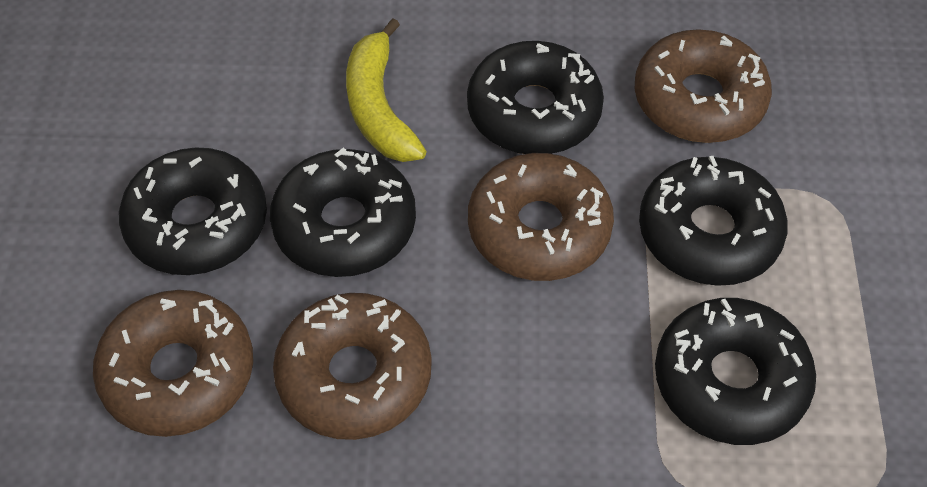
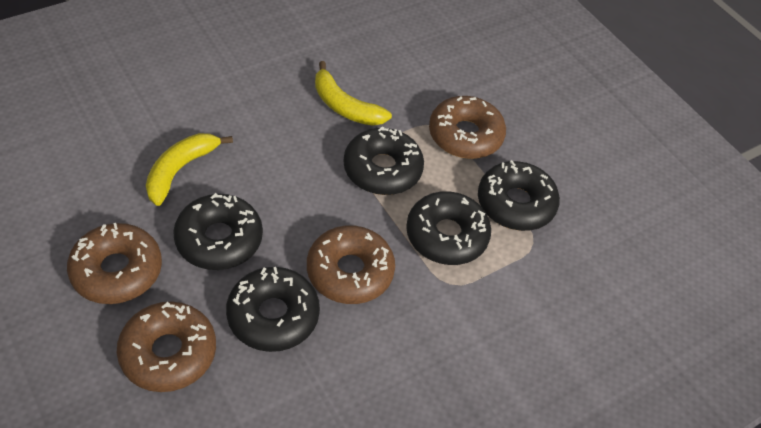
yellow banana: 1 -> 2

